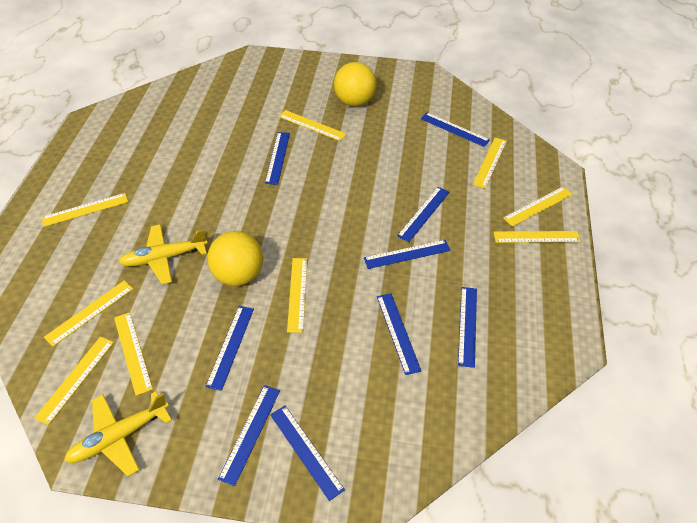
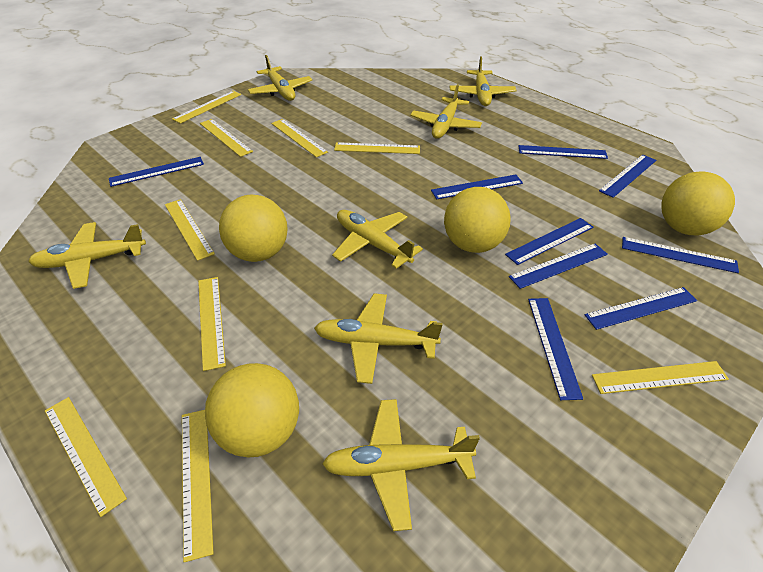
yellow ball: 2 -> 4
yellow plane: 2 -> 7

